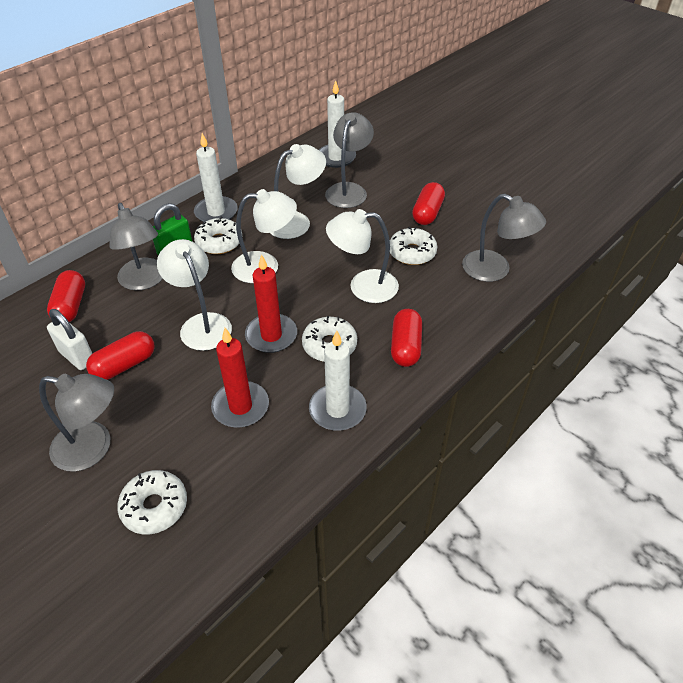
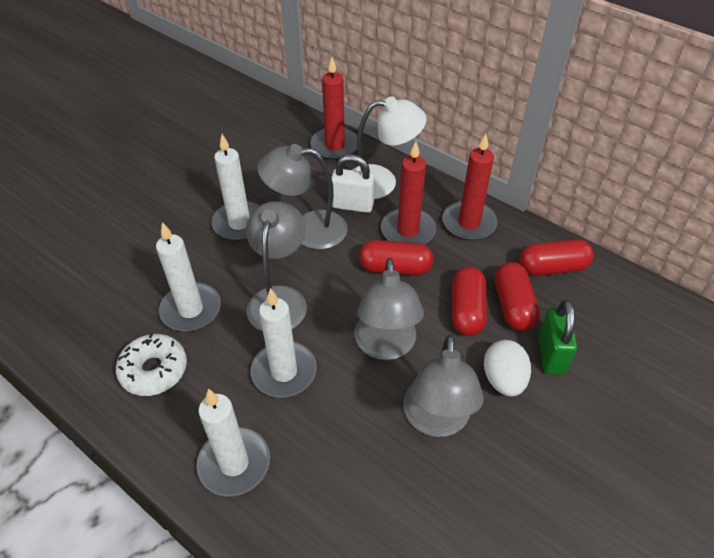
red candle: 2 -> 3
white candle: 3 -> 4
white donut: 4 -> 1
white egg: 0 -> 1
white lamp: 4 -> 1

